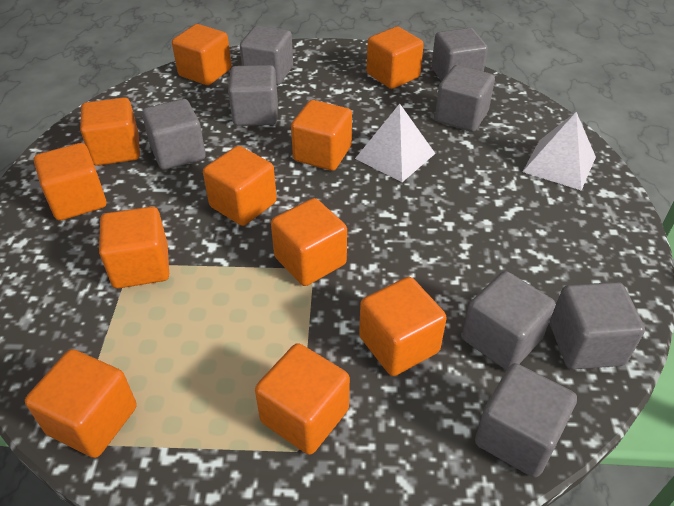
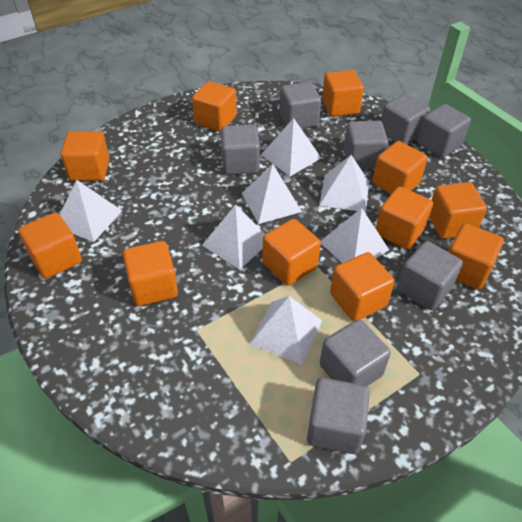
white pyramid: 2 -> 7

